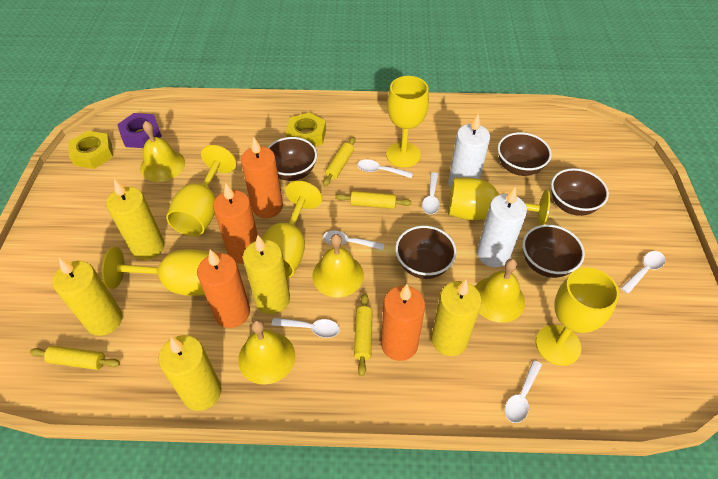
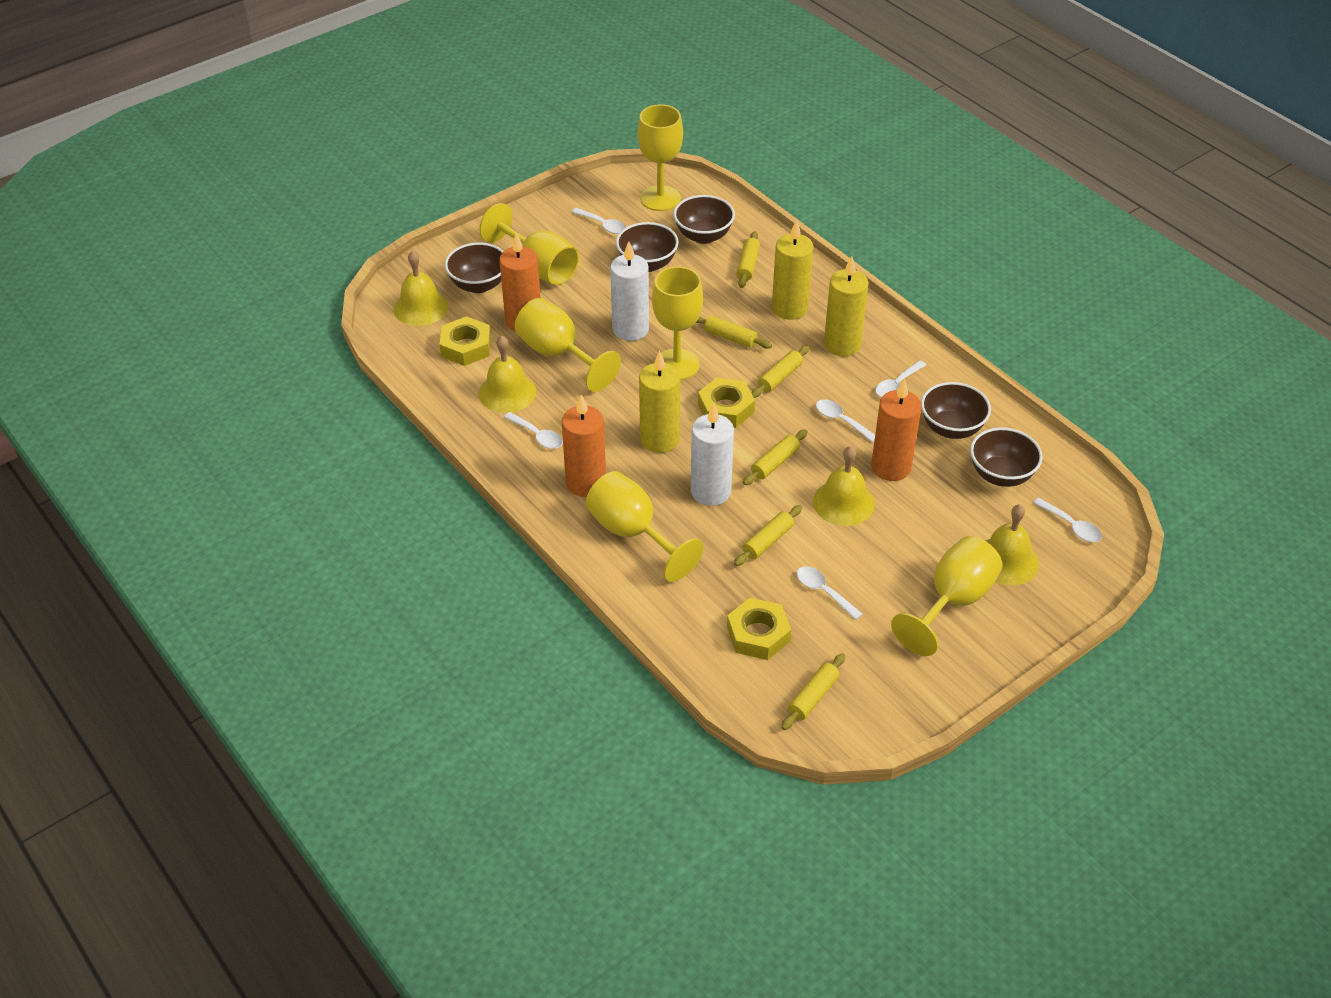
orange candle: 4 -> 3
purple nut: 1 -> 0
yellow candle: 5 -> 3
yellow nut: 2 -> 3
yellow rolling pin: 4 -> 6

